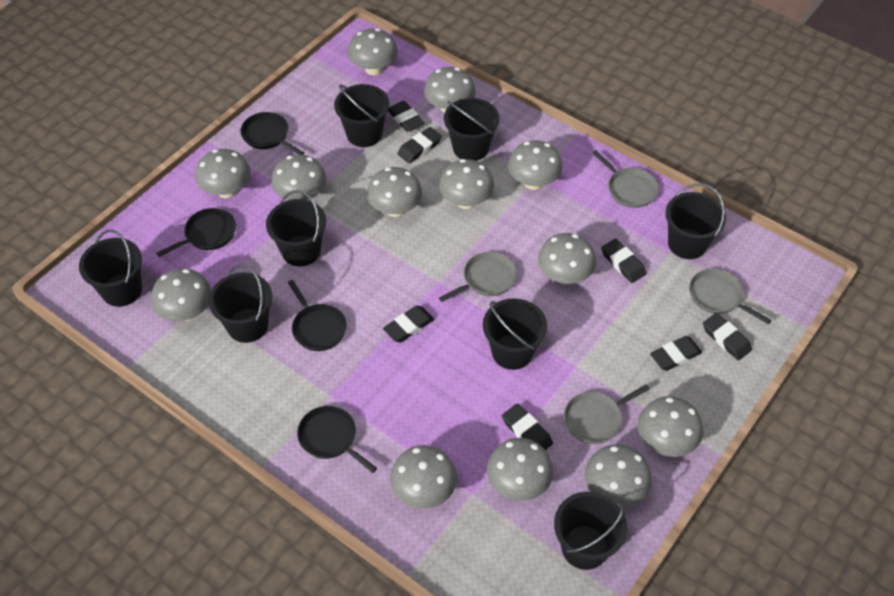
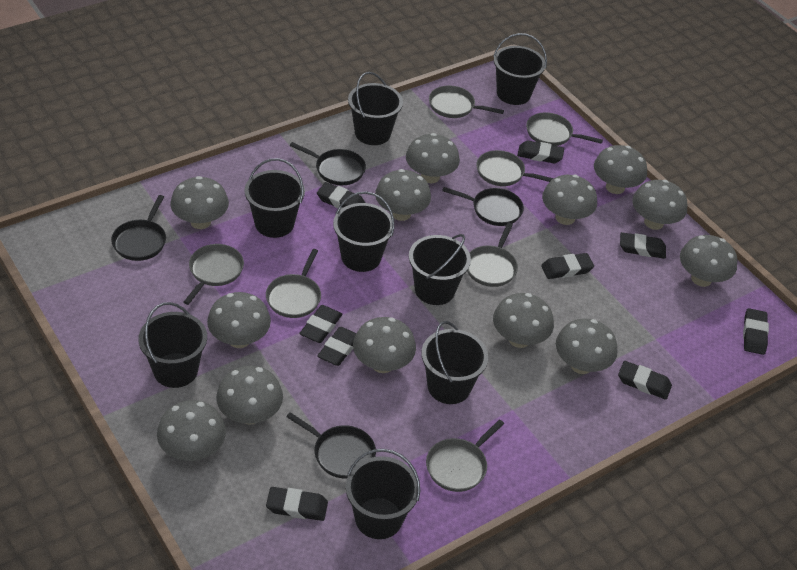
black eraser: 7 -> 9
grey pan: 4 -> 7

